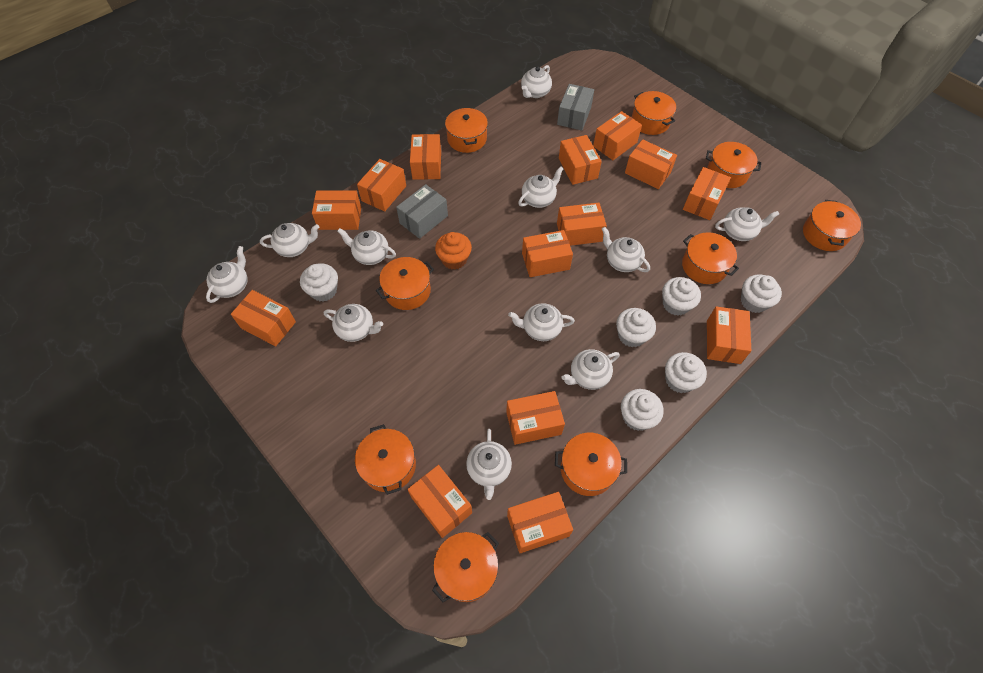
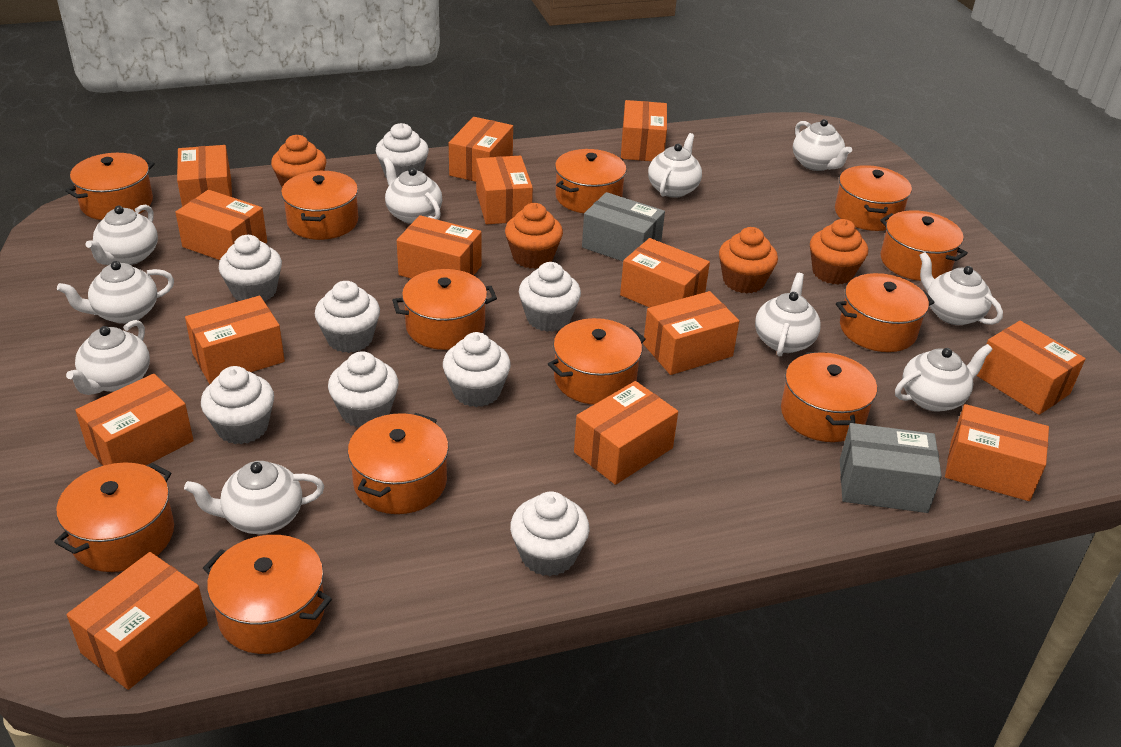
orange cupcake: 1 -> 4
orange pot: 9 -> 12
white cupcake: 6 -> 8
white teapot: 11 -> 10

